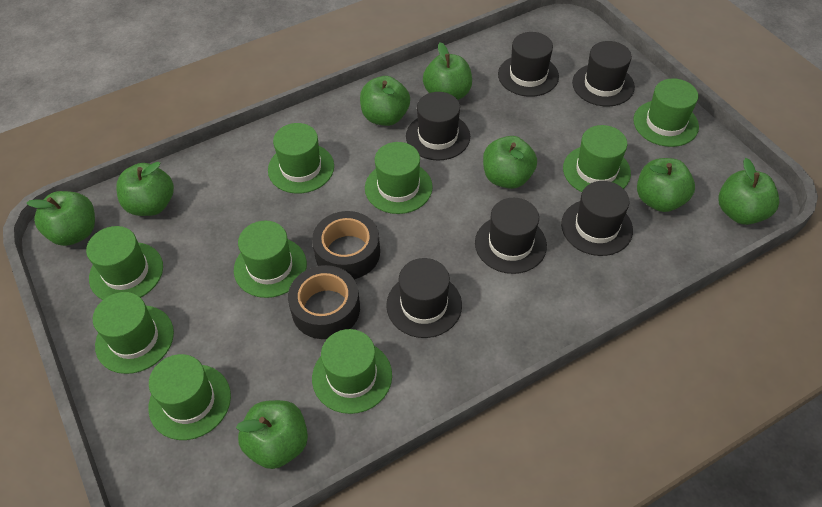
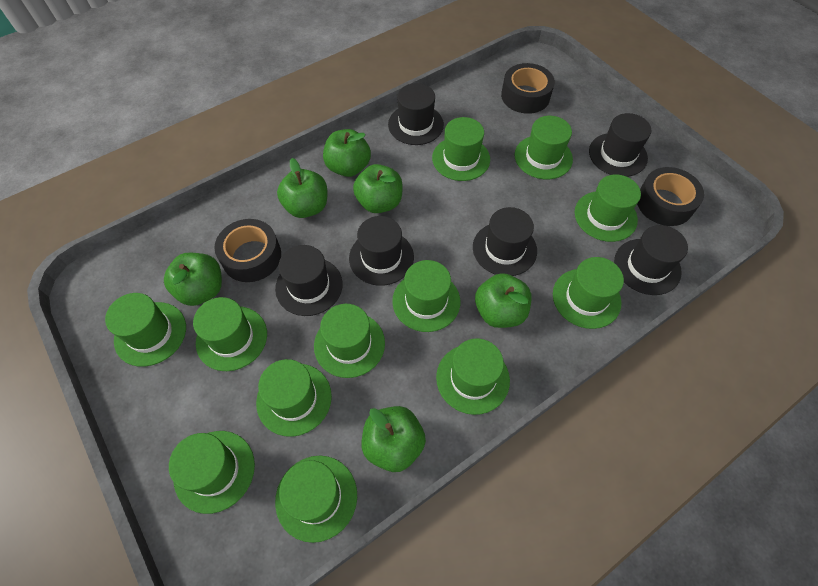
black tape: 2 -> 3
green apple: 8 -> 6
green hat: 9 -> 12

